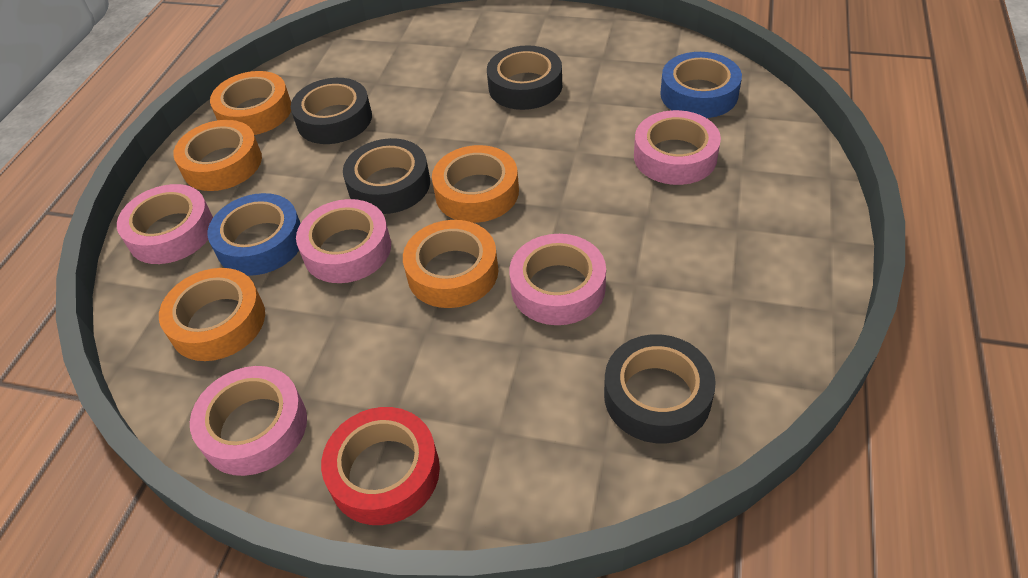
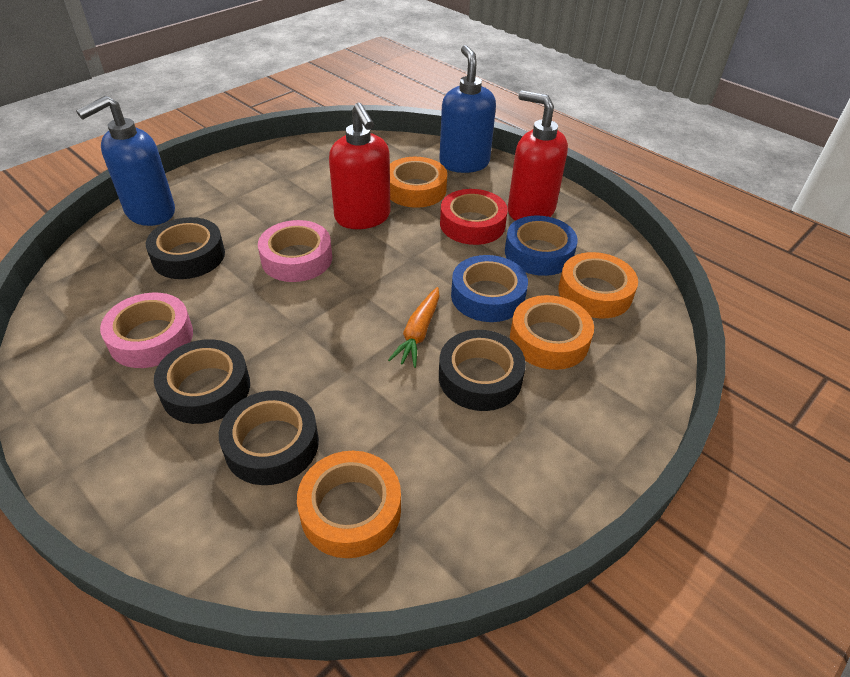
blue soap dispenser: 0 -> 2
orange carrot: 0 -> 1
orange tape: 5 -> 4
pink tape: 5 -> 2
red soap dispenser: 0 -> 2

